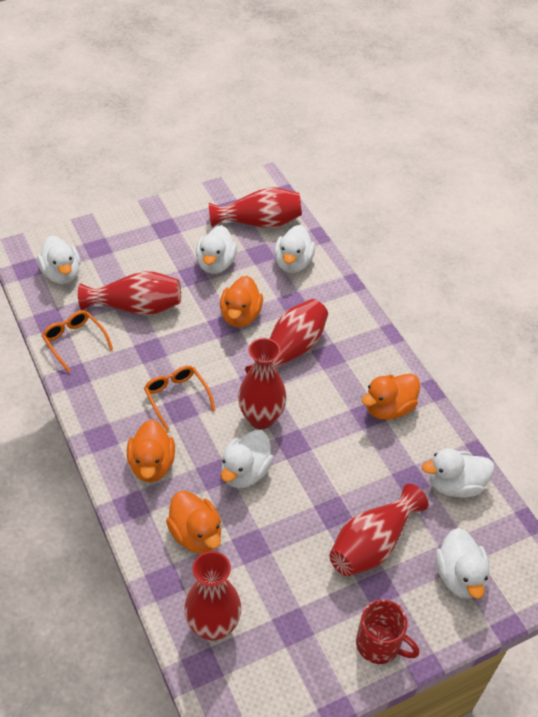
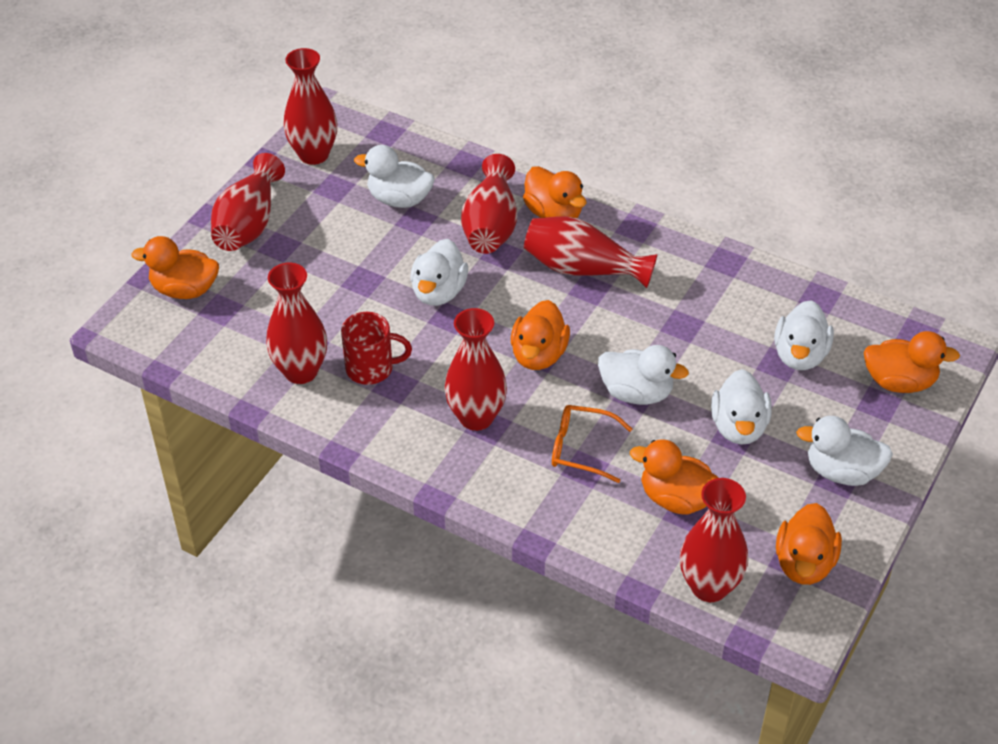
orange duck: 4 -> 6
orange glasses: 2 -> 1
red vase: 6 -> 7

